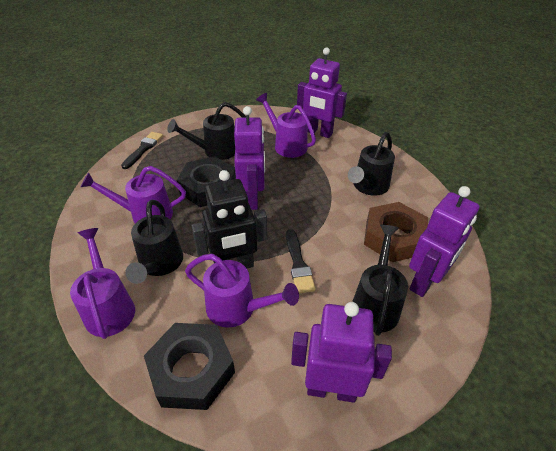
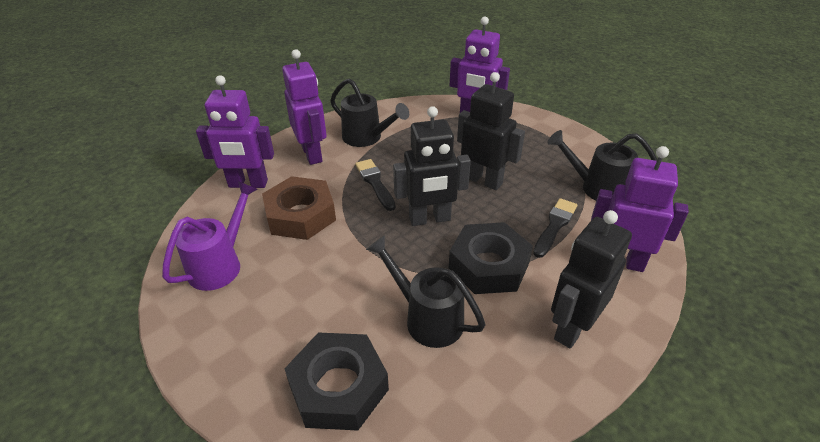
black robot: 1 -> 3
black watering can: 4 -> 3
purple watering can: 4 -> 1

